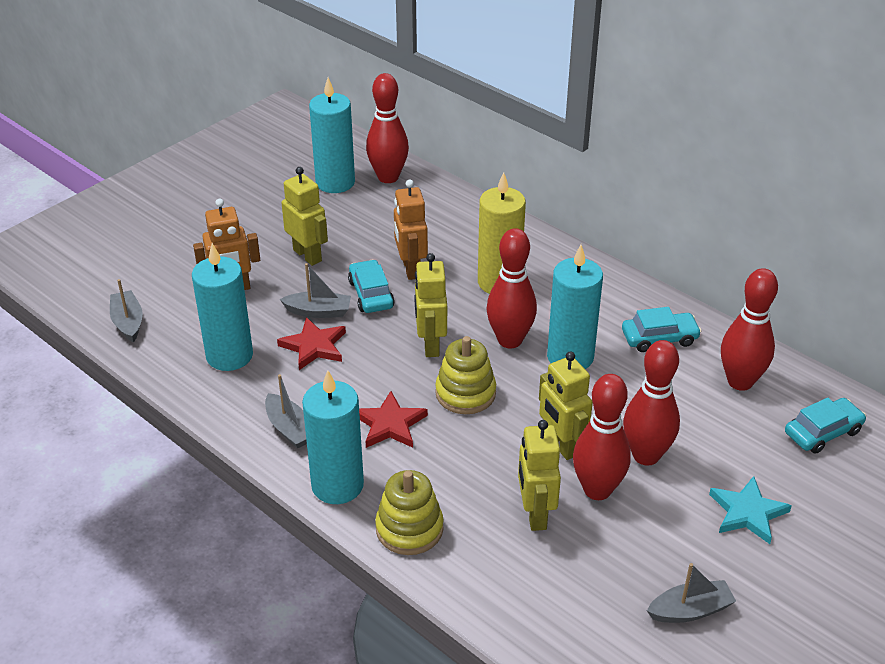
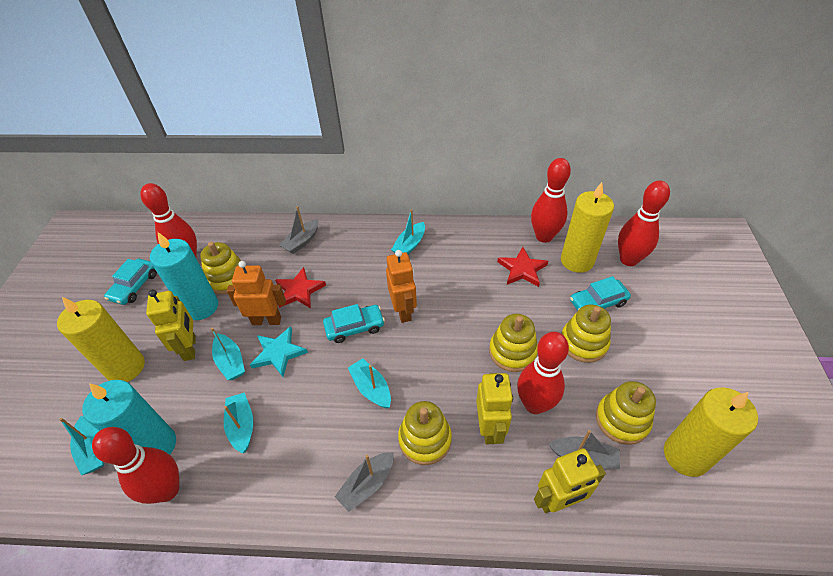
grey boat: 4 -> 3
turquoise boat: 0 -> 5
turquoise candle: 4 -> 2
yellow candle: 1 -> 3
yellow robot: 4 -> 3
yellow stacking toy: 2 -> 5

